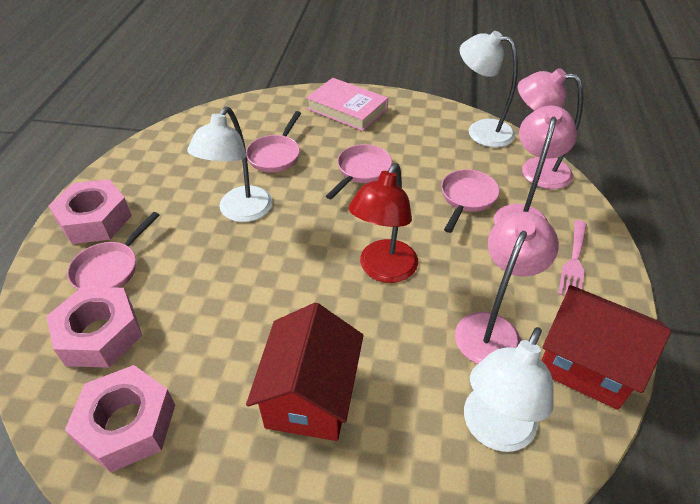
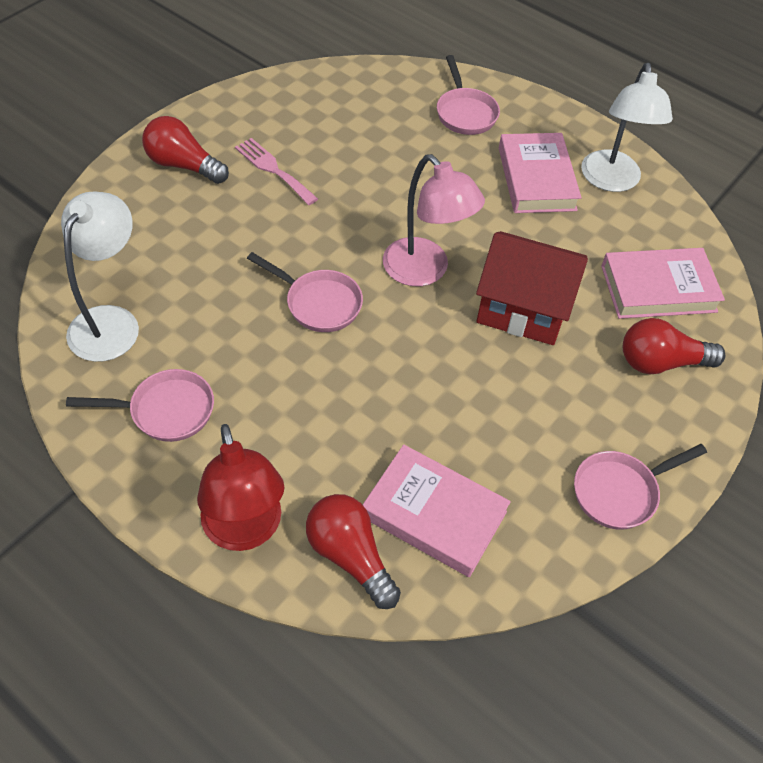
pink book: 1 -> 3
pink lamp: 3 -> 1
pink nut: 3 -> 0
red house: 2 -> 1
red light bulb: 0 -> 3
white lamp: 3 -> 2

